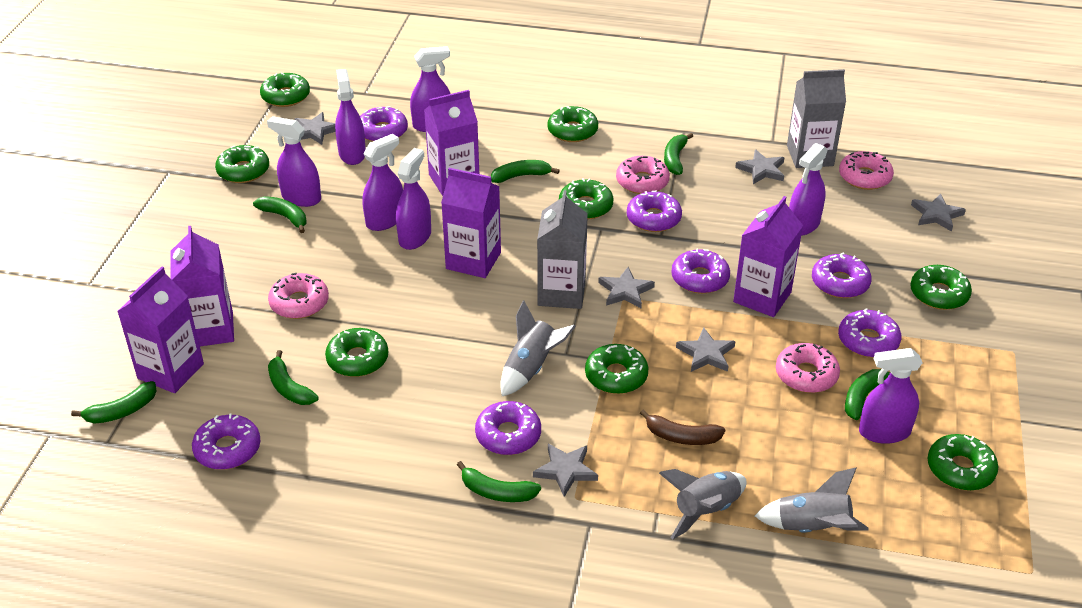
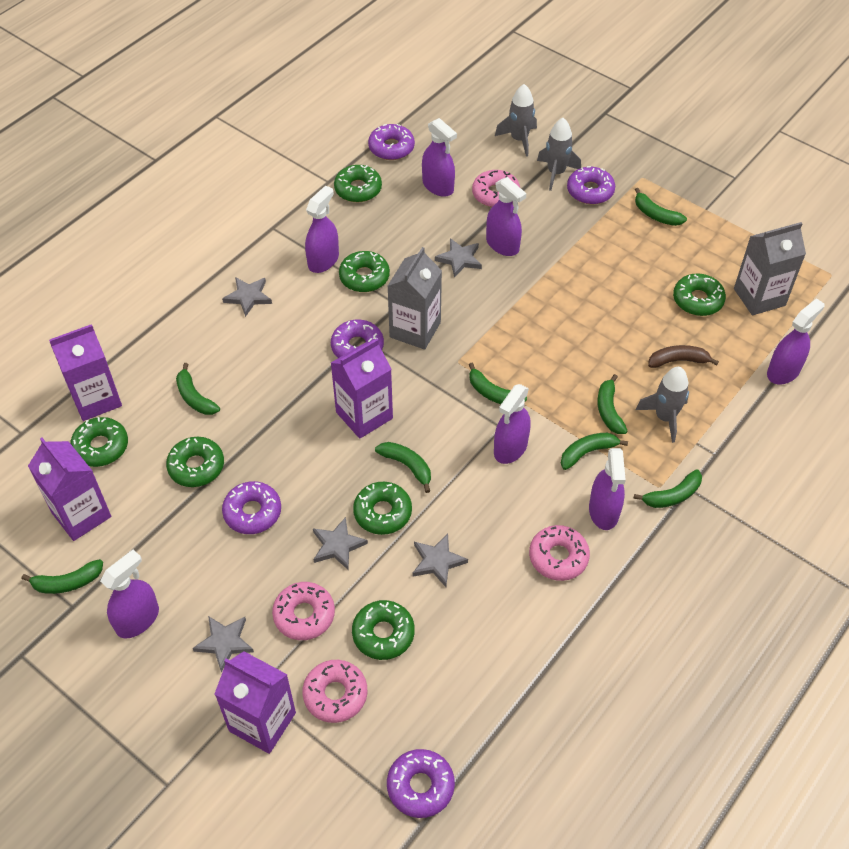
green banana: 7 -> 8
green donut: 8 -> 7
grey star: 6 -> 5
purple carton: 5 -> 4
purple donut: 7 -> 5

